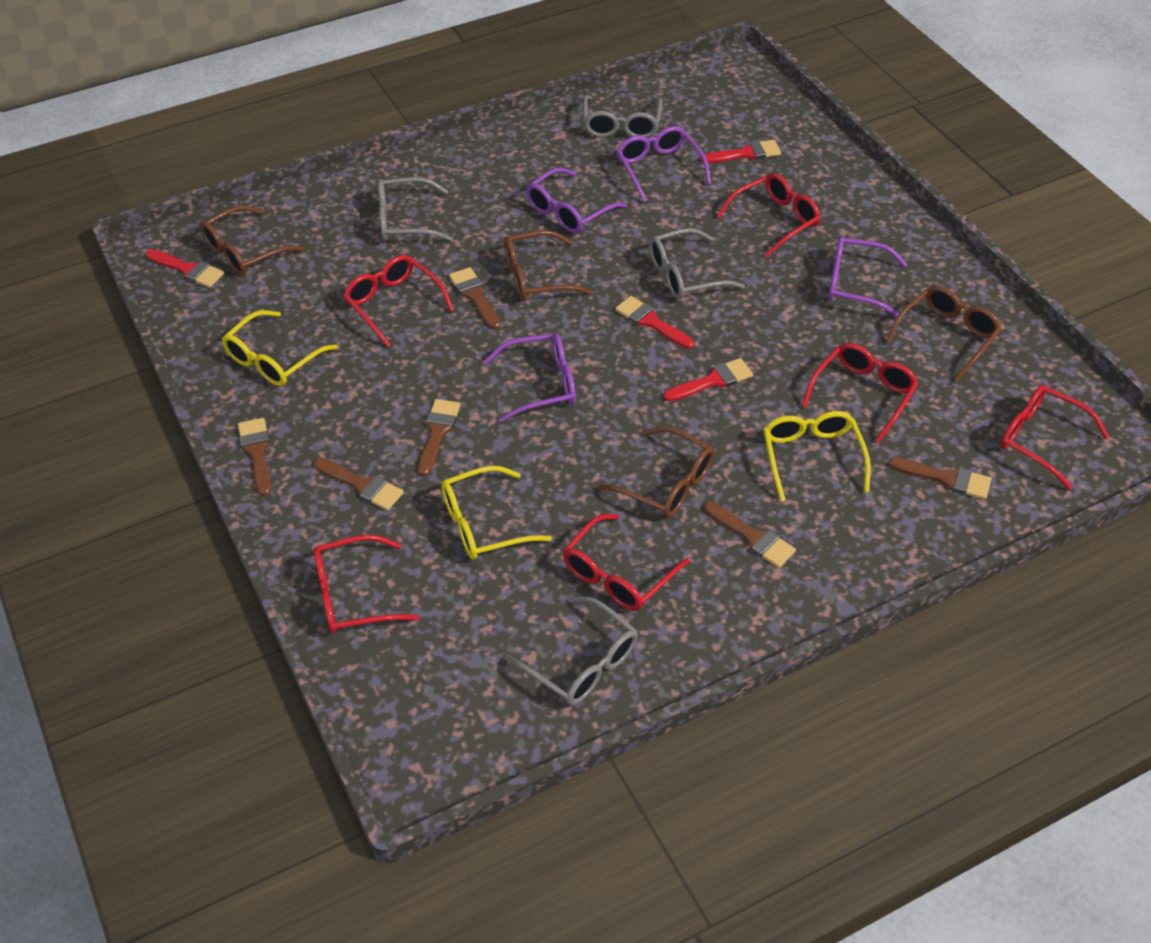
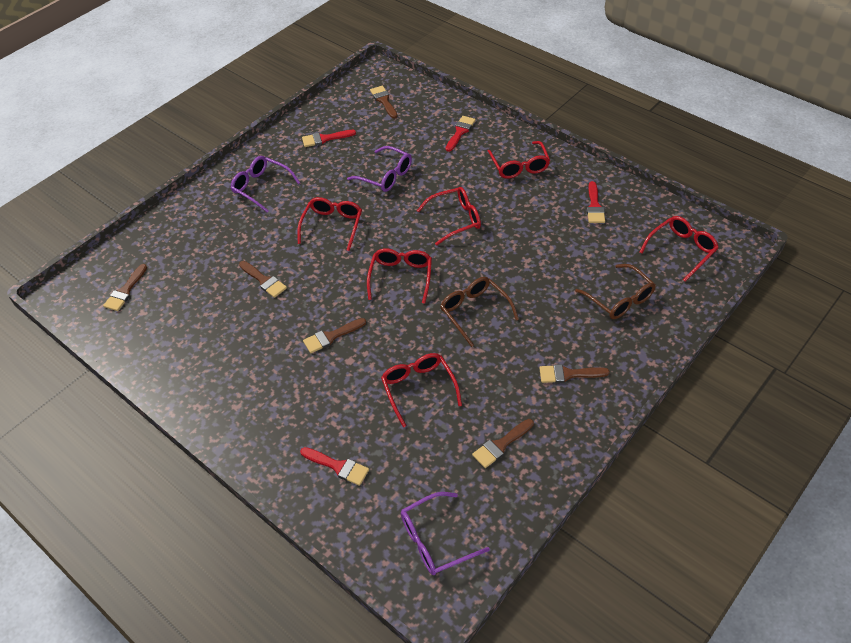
brown glasses: 4 -> 2
grey glasses: 4 -> 0
purple glasses: 4 -> 3
yellow glasses: 3 -> 0

